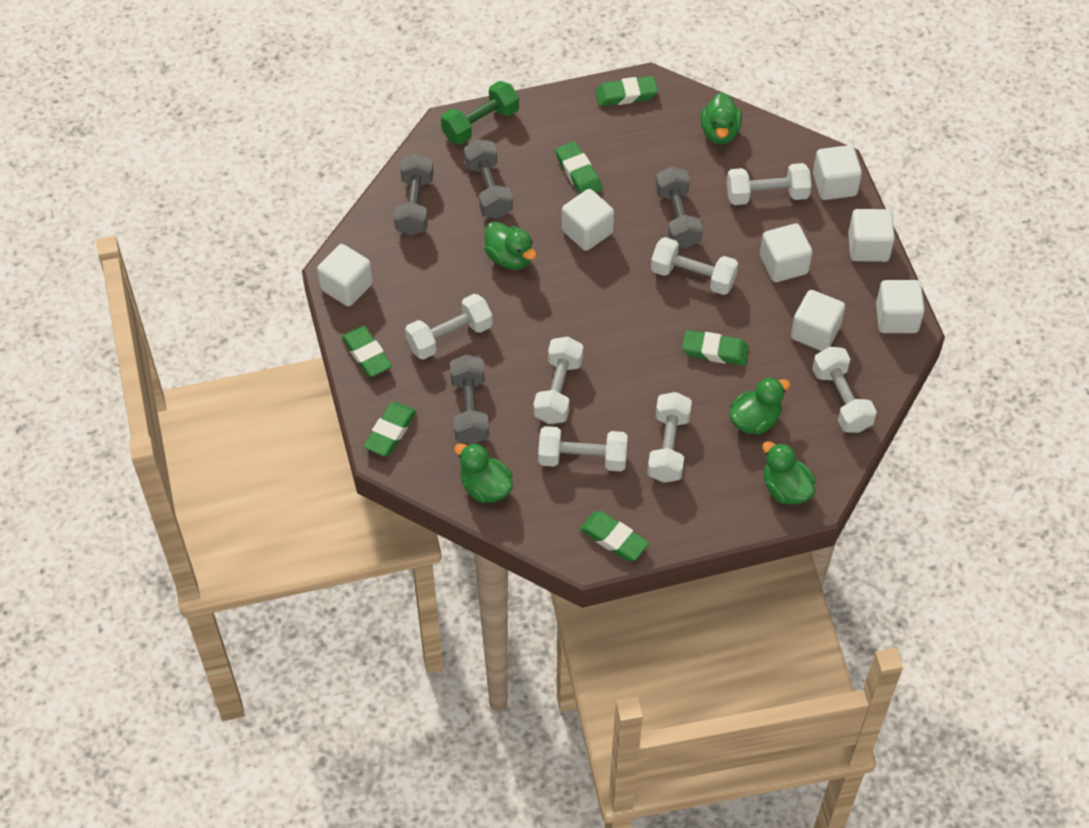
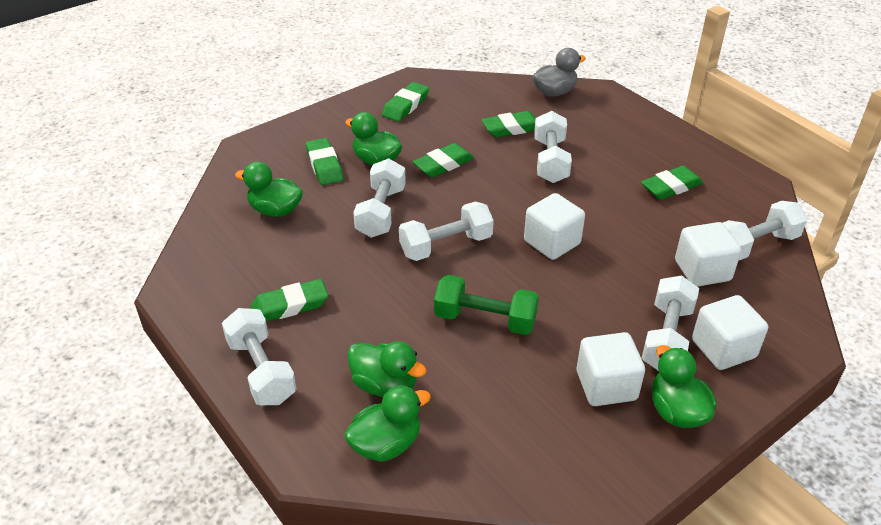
grey duck: 0 -> 1
grey dumbbell: 4 -> 0
white cube: 7 -> 4
white dumbbell: 7 -> 6

